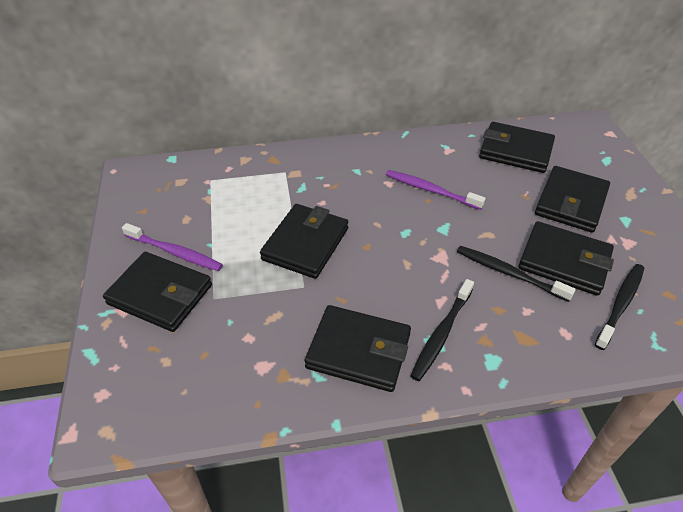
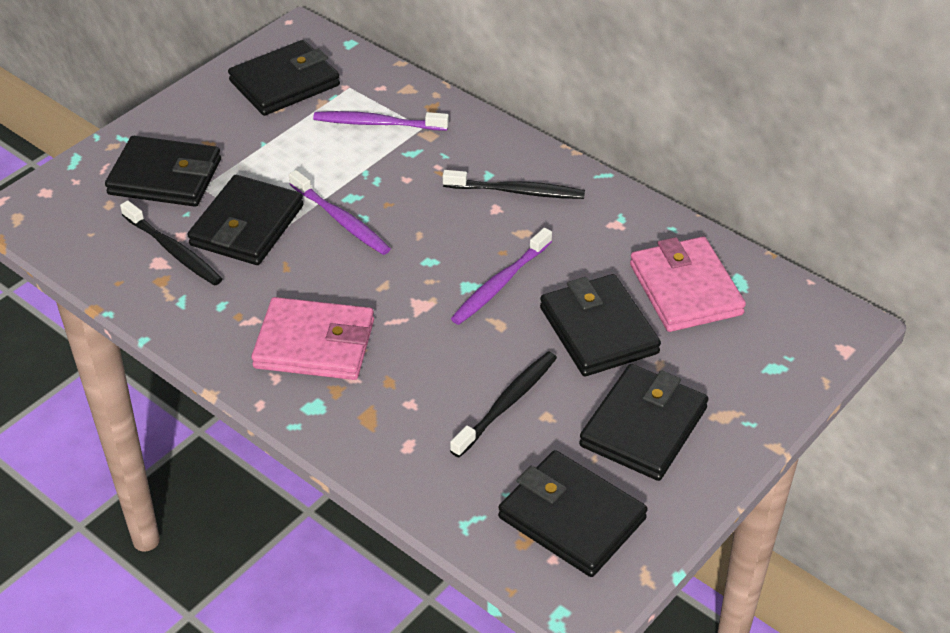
pink wallet: 0 -> 2
purple toothbrush: 2 -> 3

